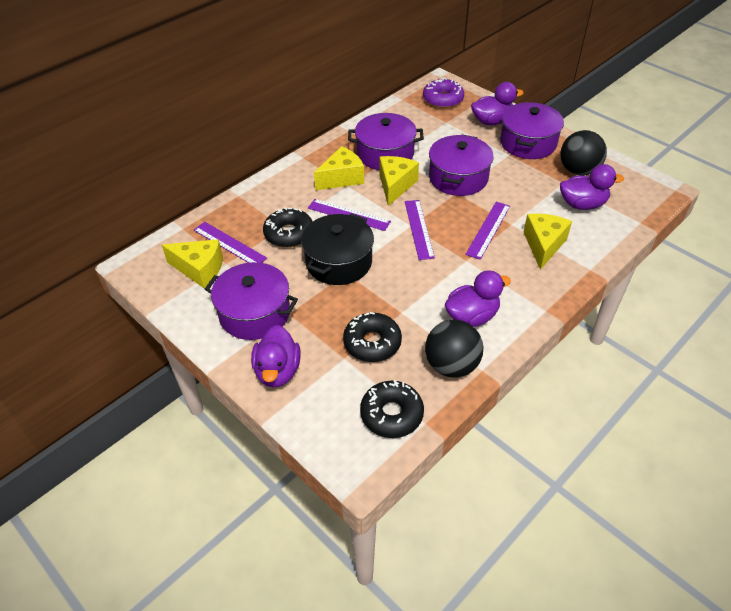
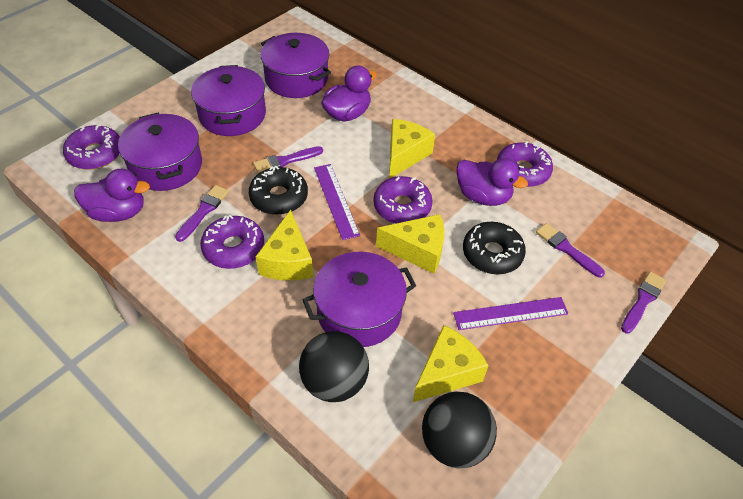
black donut: 3 -> 2
black pot: 1 -> 0
purple brush: 0 -> 4
purple donut: 1 -> 4
purple duck: 4 -> 3
purple ruler: 4 -> 2

